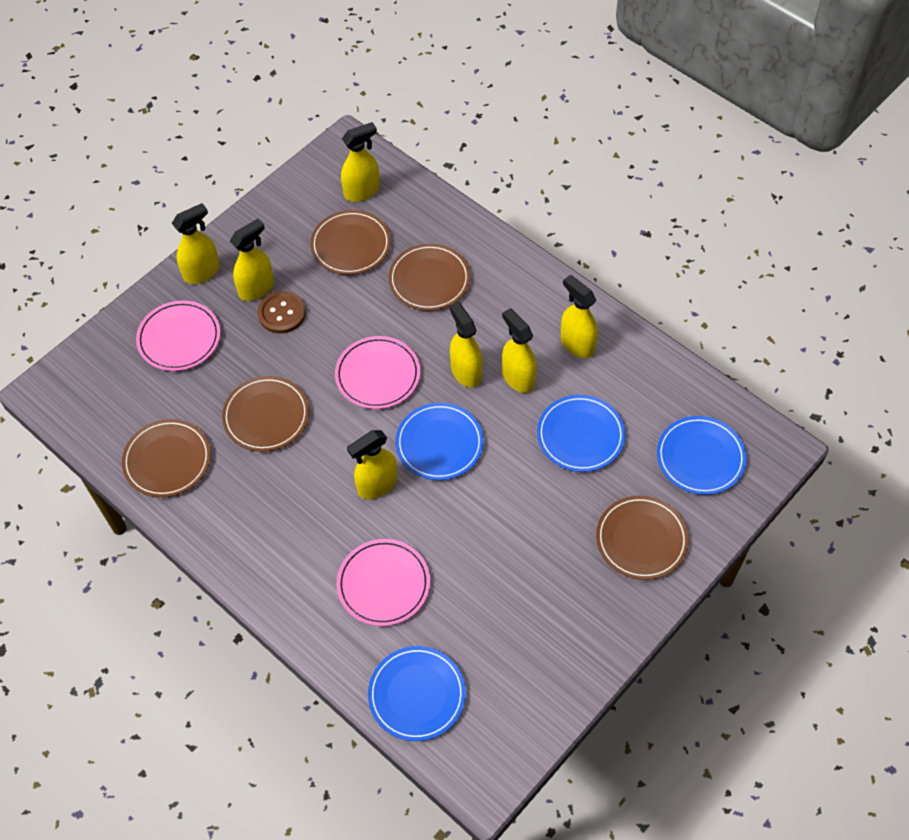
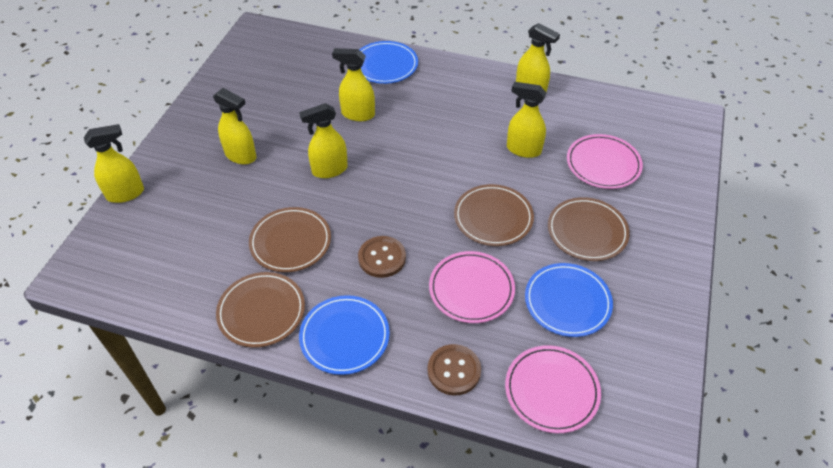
blue plate: 4 -> 3
brown button: 1 -> 2
brown plate: 5 -> 4
yellow spray bottle: 7 -> 6

